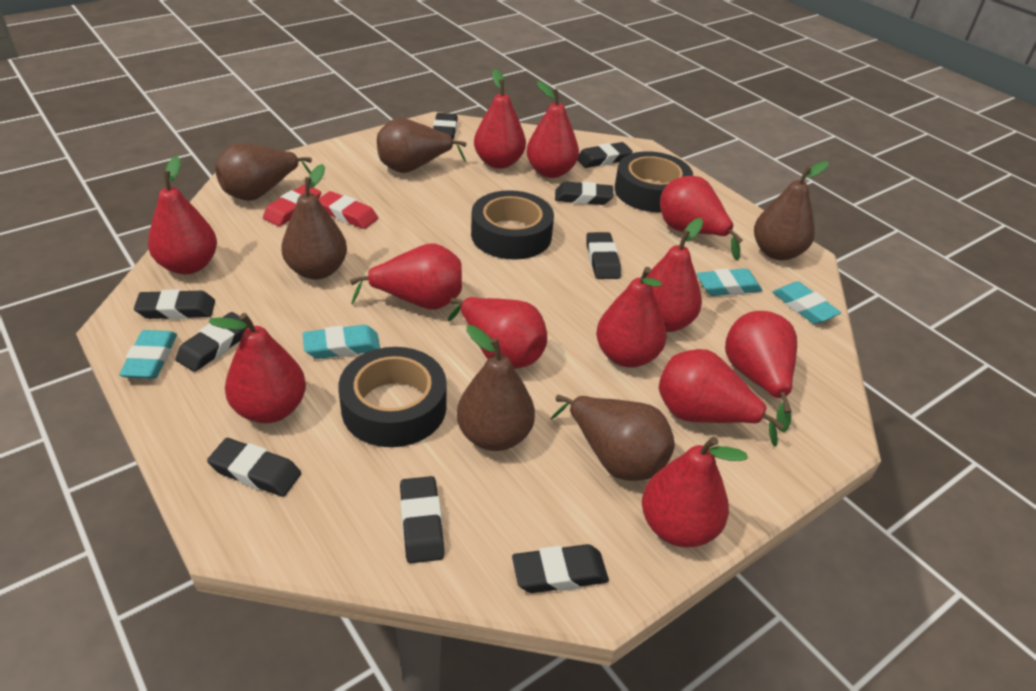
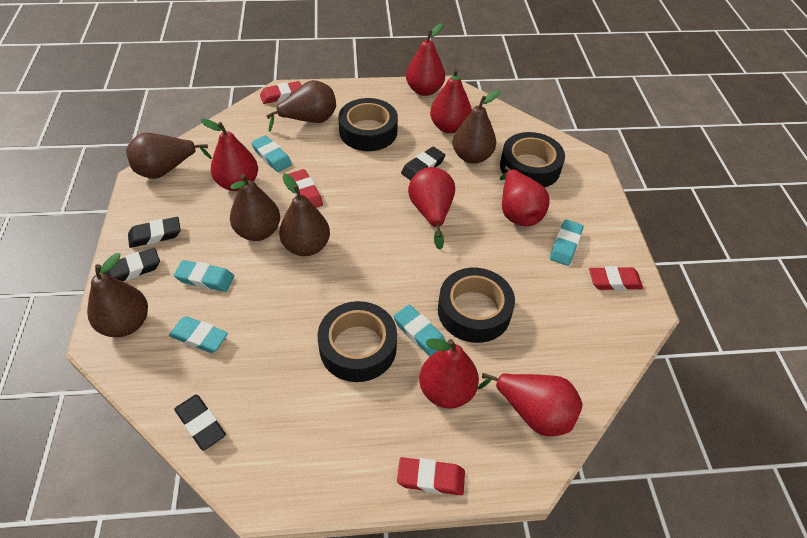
black eraser: 9 -> 4
black tape: 3 -> 4
red eraser: 2 -> 4
red pear: 12 -> 7
turquoise eraser: 4 -> 5

